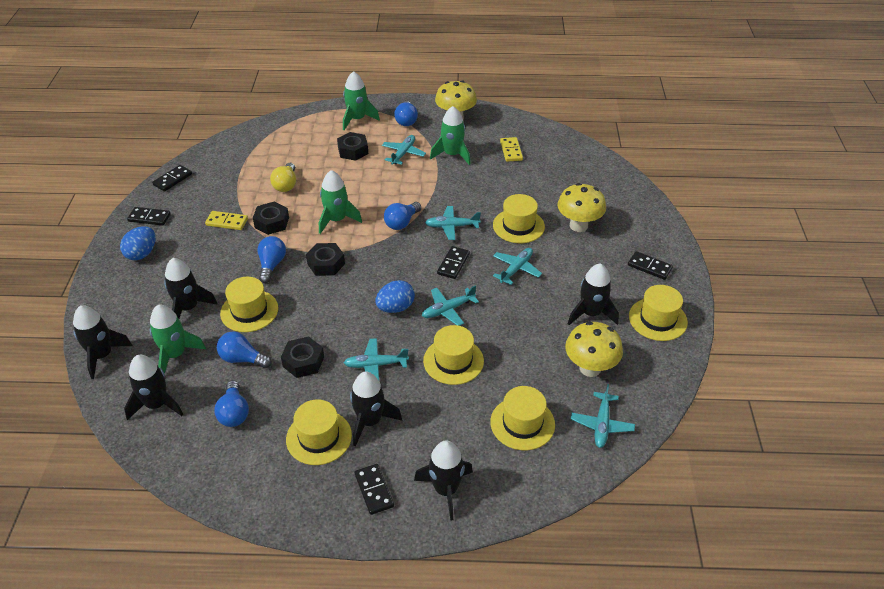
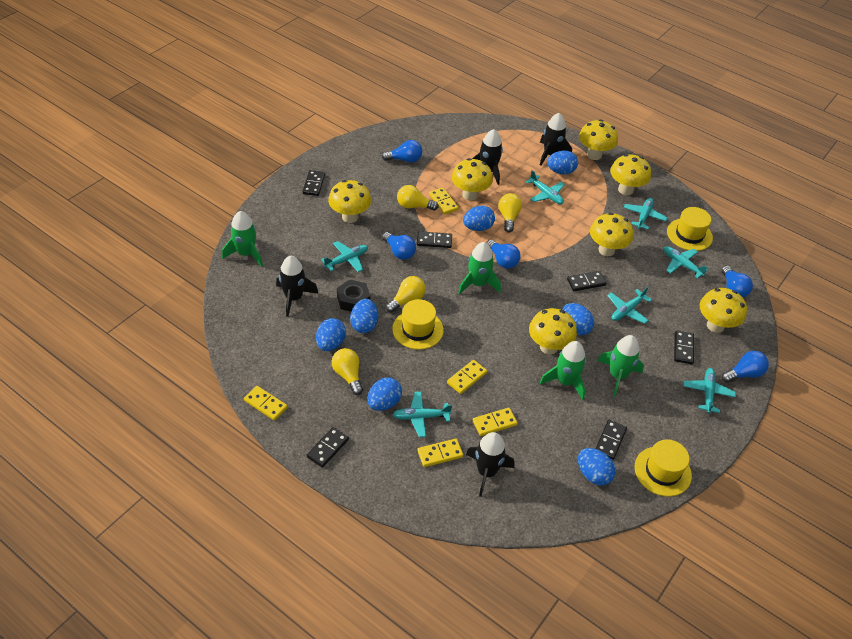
black domino: 5 -> 6
black nut: 4 -> 1
black rocket: 6 -> 4
blue egg: 2 -> 7
turquoise plane: 6 -> 7
yellow domino: 2 -> 5
yellow hat: 6 -> 3
yellow light bulb: 1 -> 4
yellow mushroom: 3 -> 7

